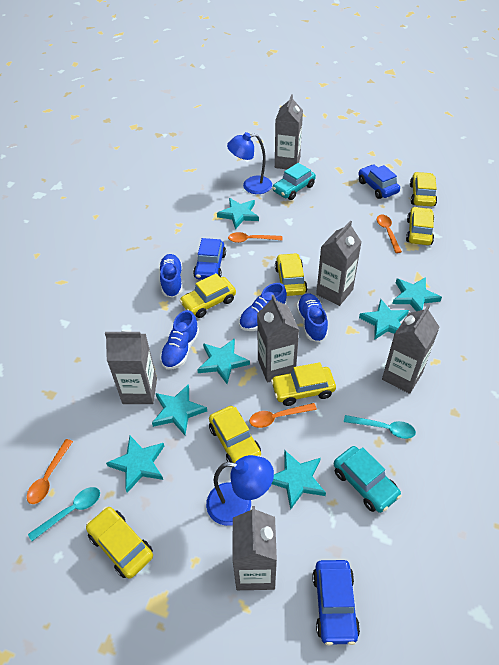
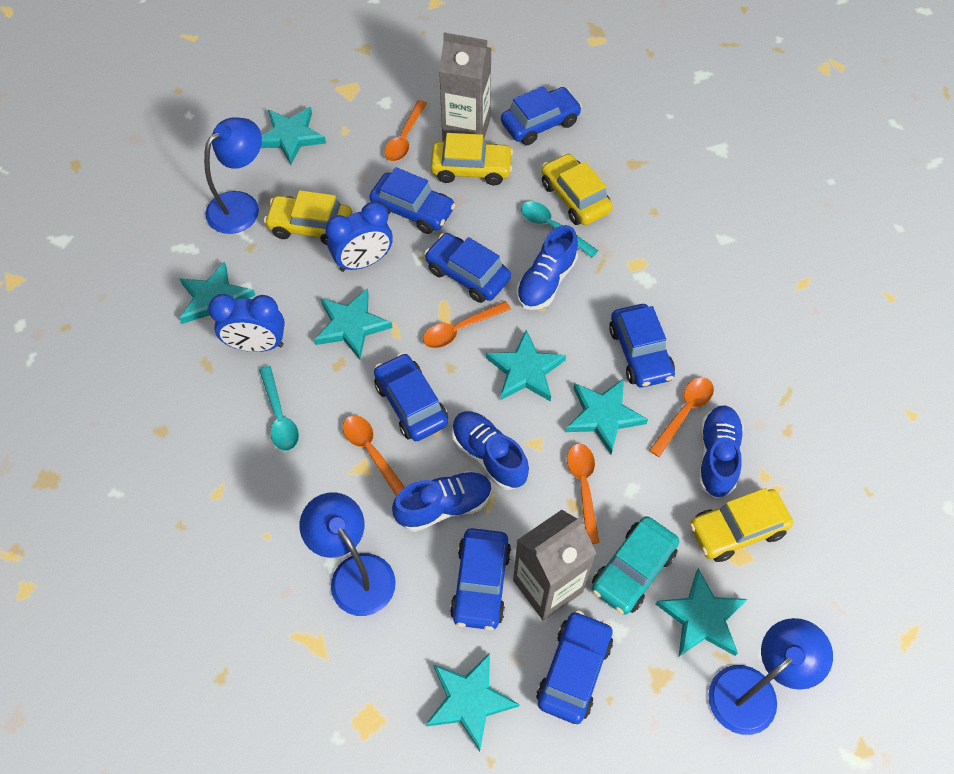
blue car: 3 -> 7
blue clock: 0 -> 2
blue lamp: 2 -> 3
grey carton: 6 -> 2
orange spoon: 4 -> 5
turquoise car: 2 -> 1
yellow car: 7 -> 4

